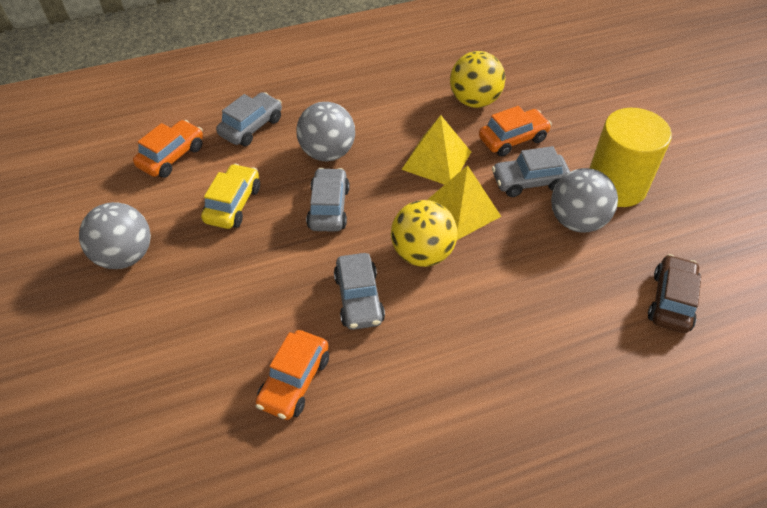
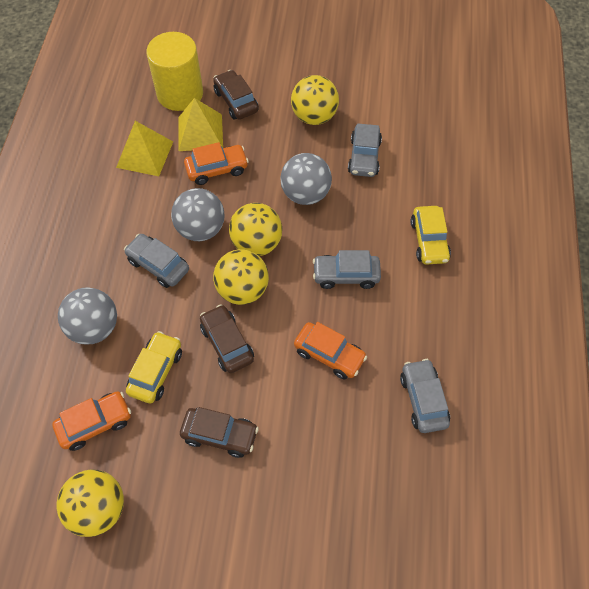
brown car: 1 -> 3
yellow ball: 2 -> 4
yellow car: 1 -> 2

